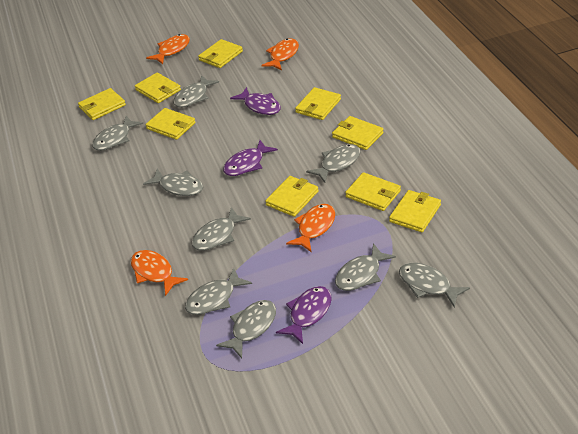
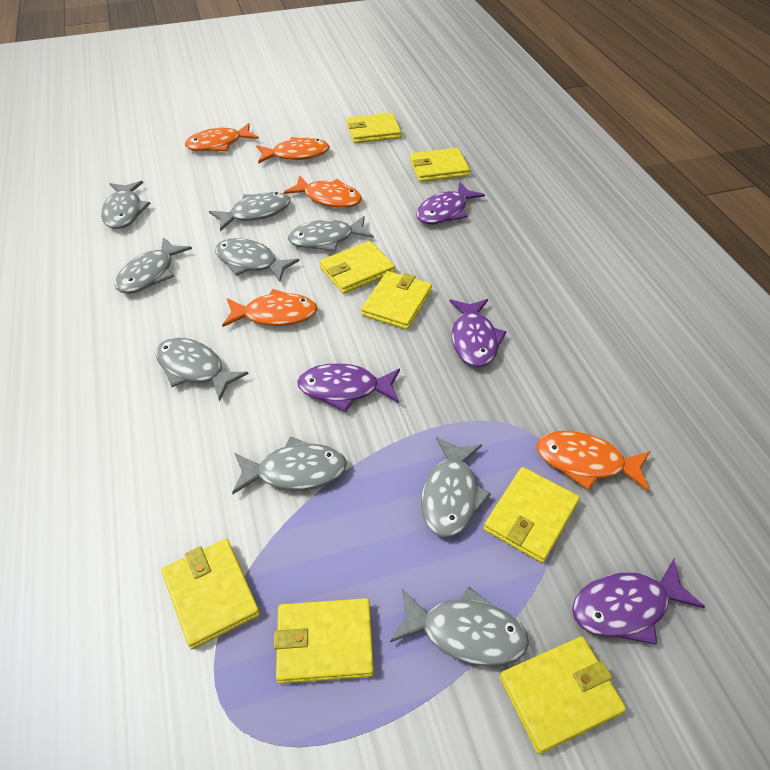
orange fish: 4 -> 5
purple fish: 3 -> 4
yellow wallet: 9 -> 8

